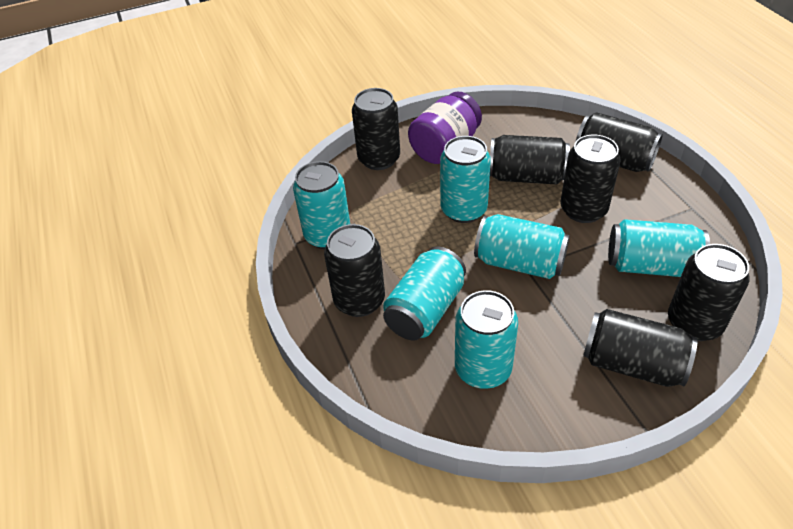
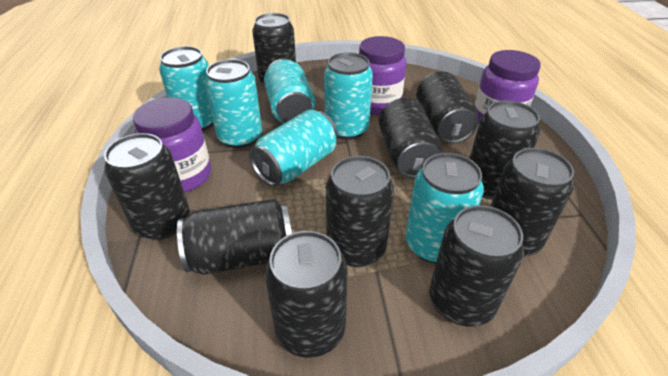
black can: 7 -> 10
purple jar: 1 -> 3

